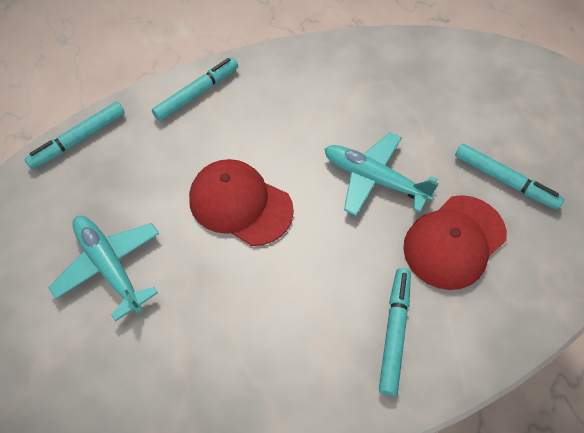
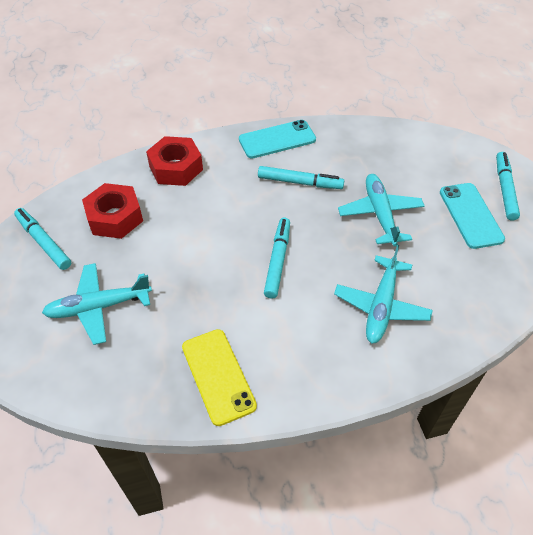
red cap: 2 -> 0
red nut: 0 -> 2
turquoise phone: 0 -> 2
turquoise plane: 2 -> 3
yellow phone: 0 -> 1

